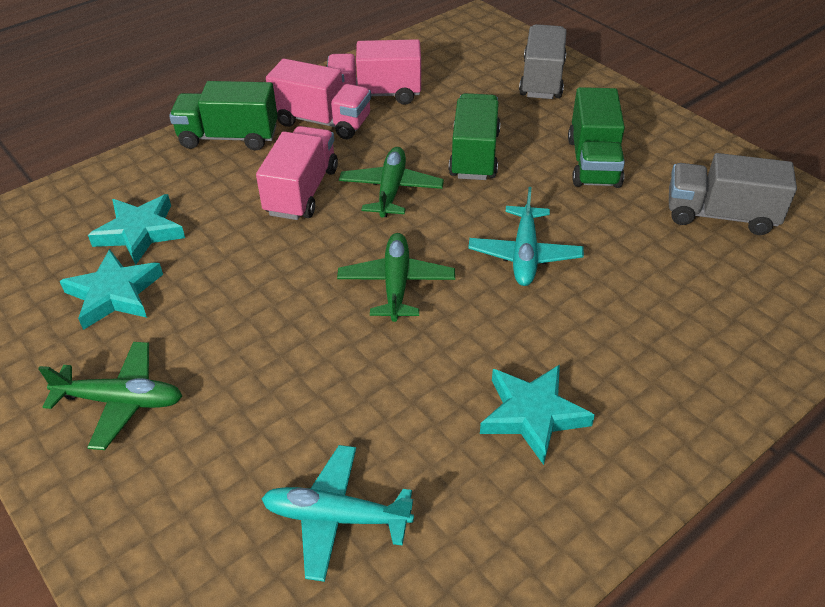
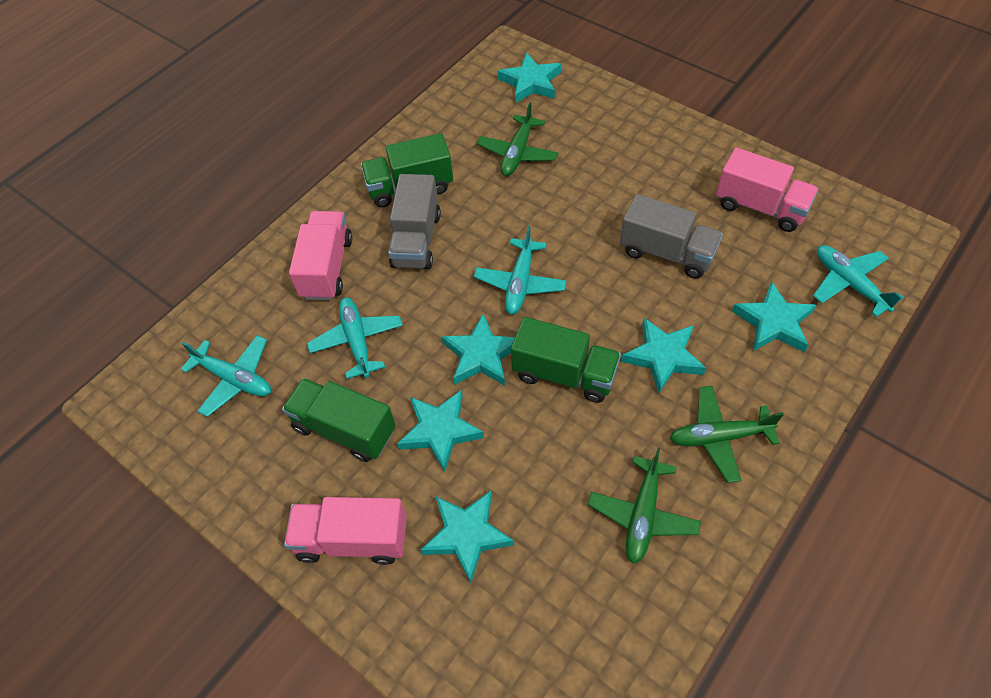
turquoise plane: 2 -> 4
turquoise star: 3 -> 6

